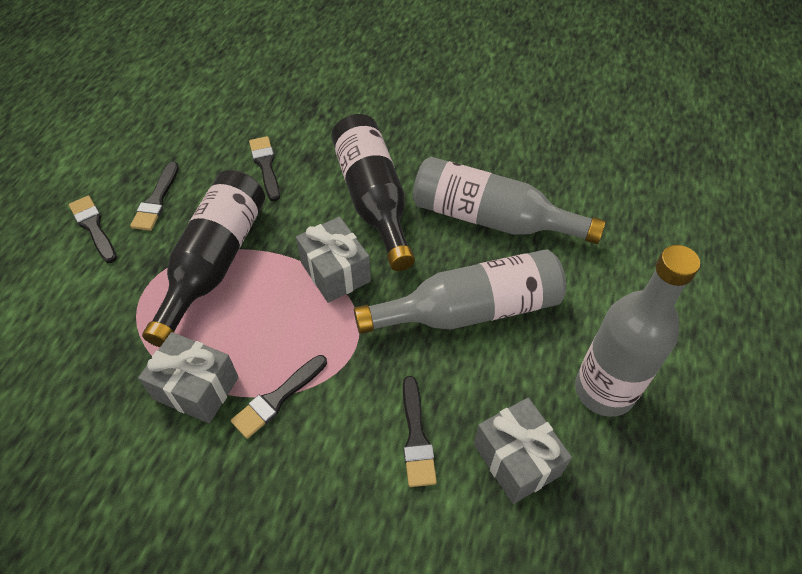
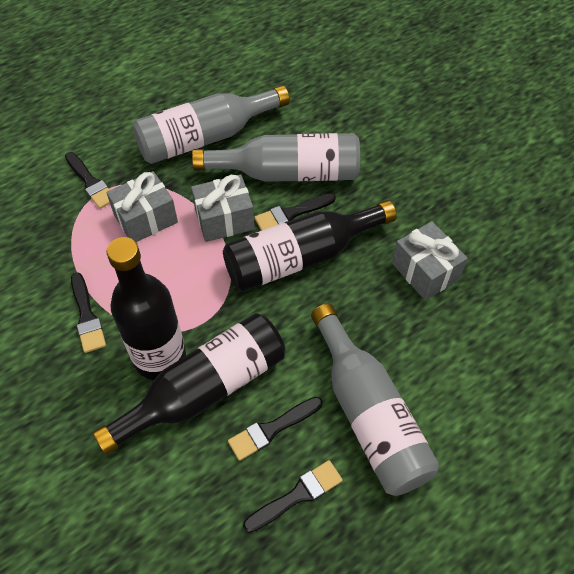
black bottle: 2 -> 3

